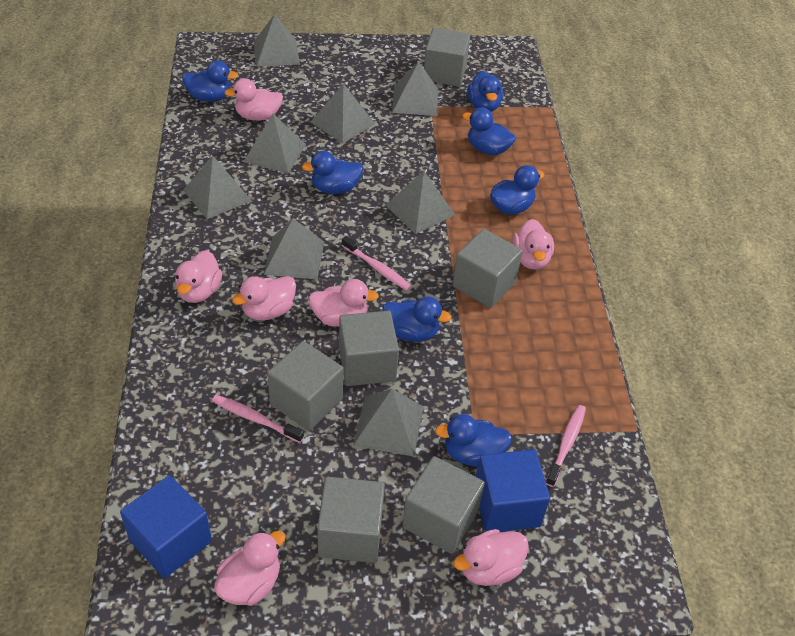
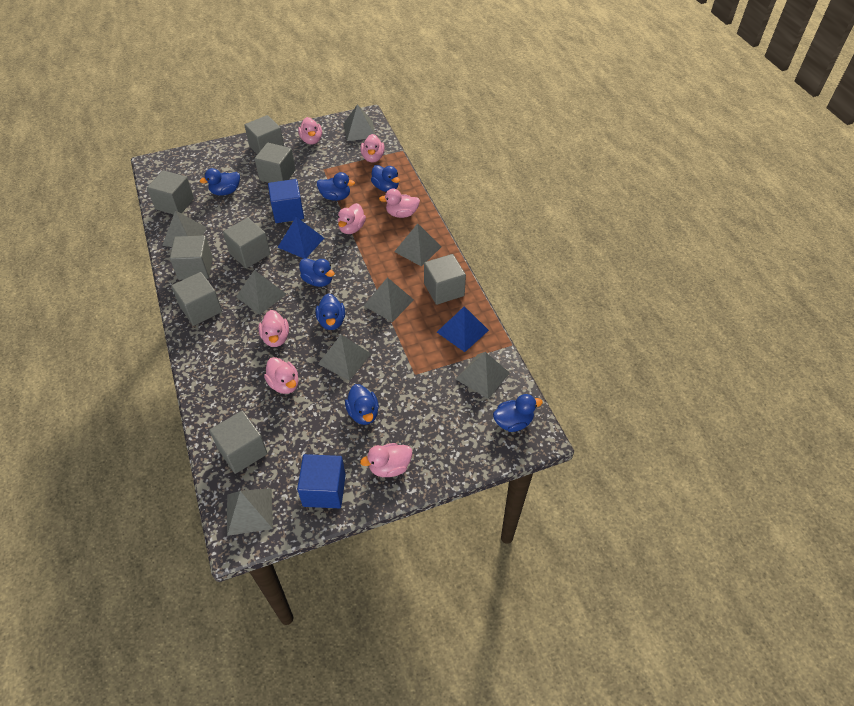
blue pyramid: 0 -> 2
grey cube: 6 -> 8
pink toothbrush: 3 -> 0

